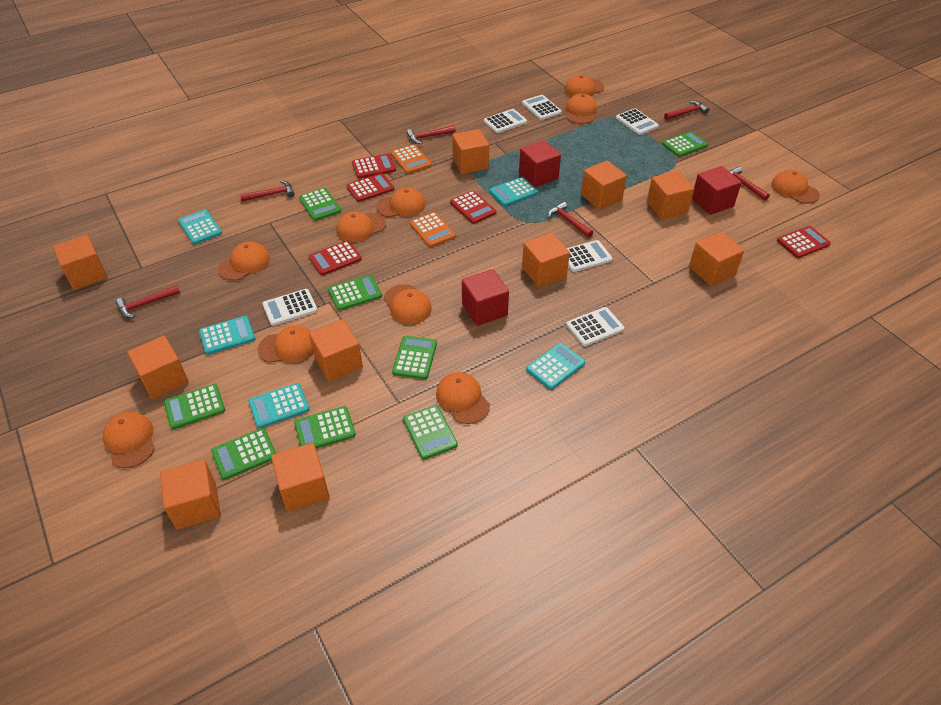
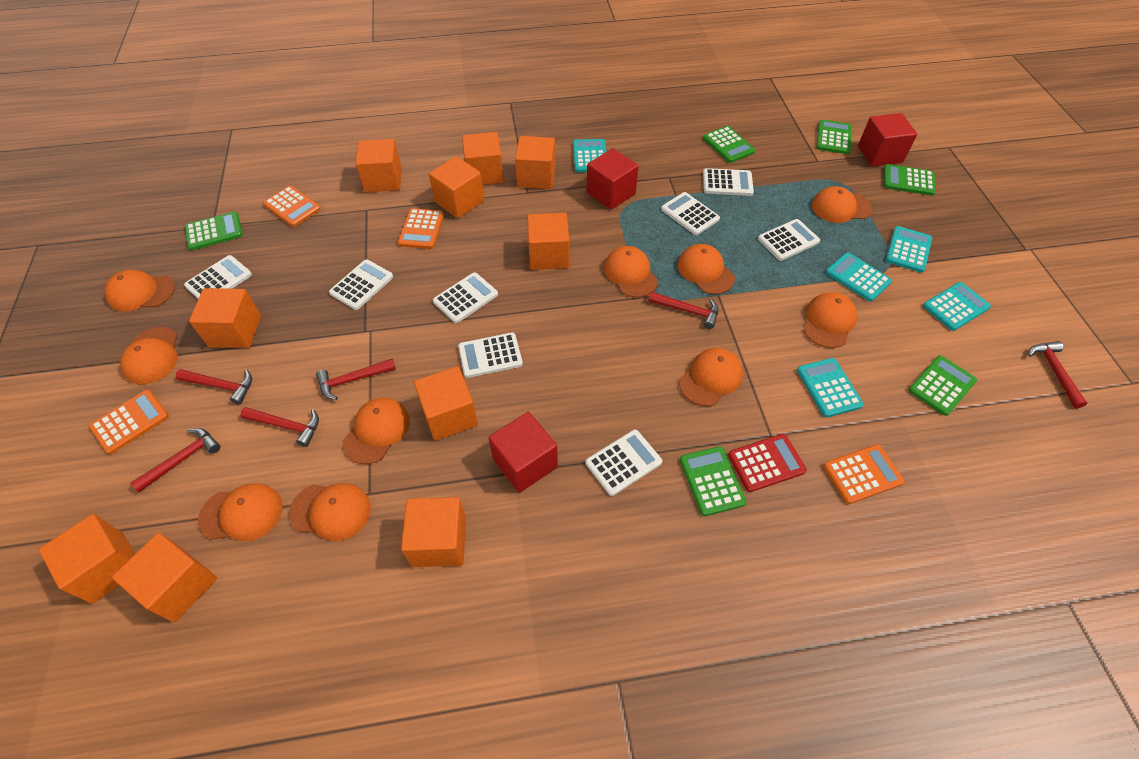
green calculator: 8 -> 6
orange calculator: 2 -> 4
red calculator: 5 -> 1
white calculator: 6 -> 8

